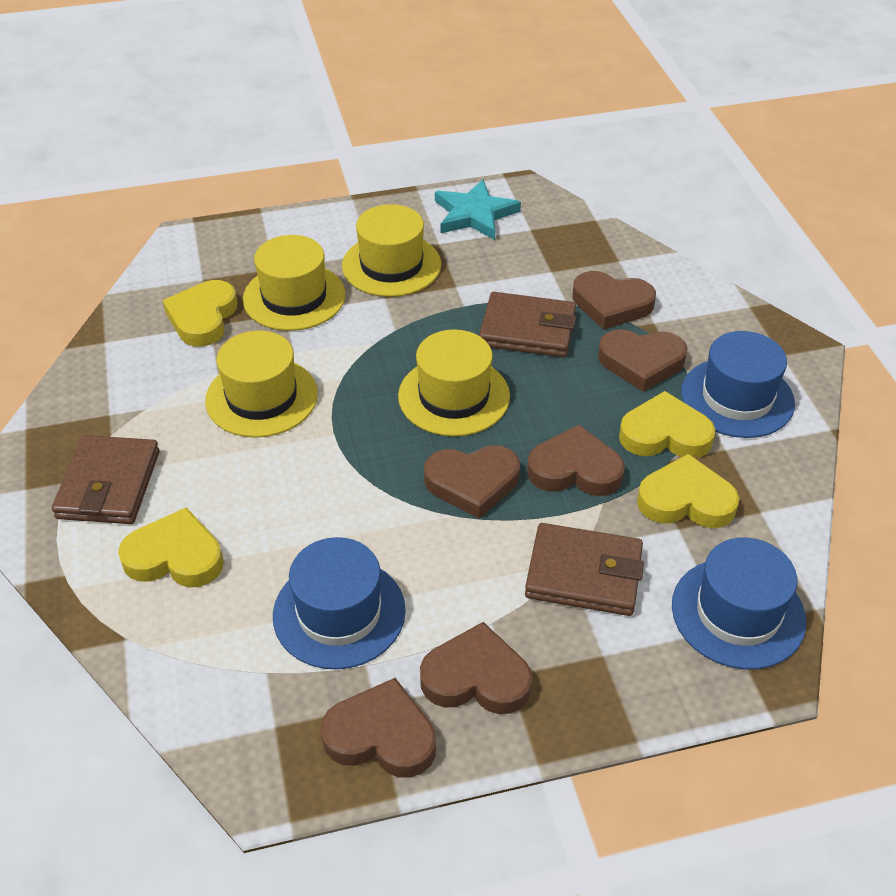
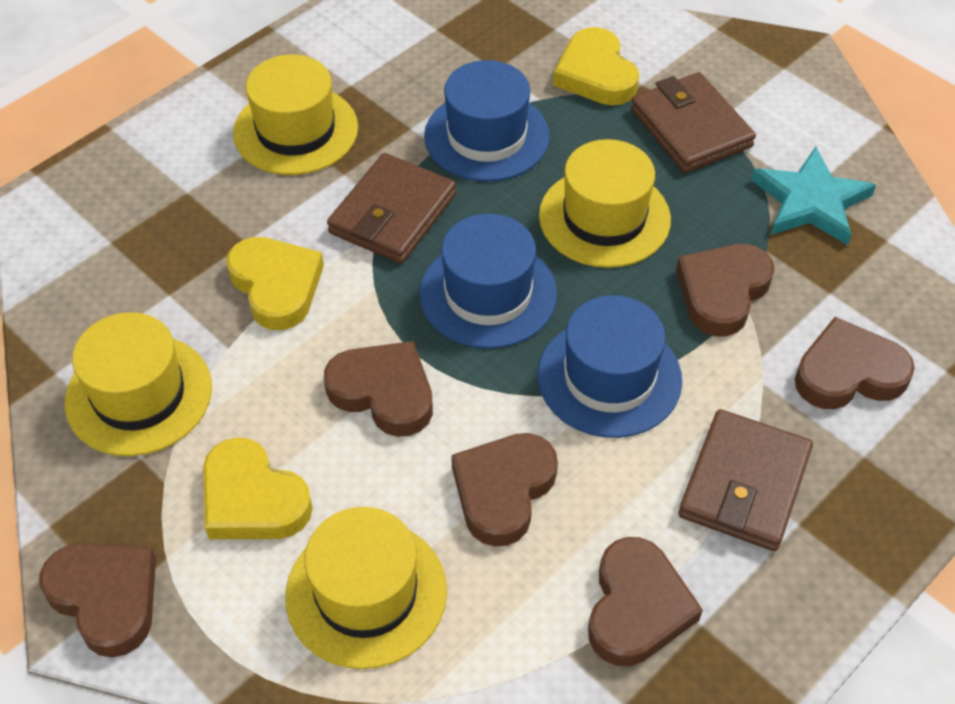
yellow heart: 4 -> 3

